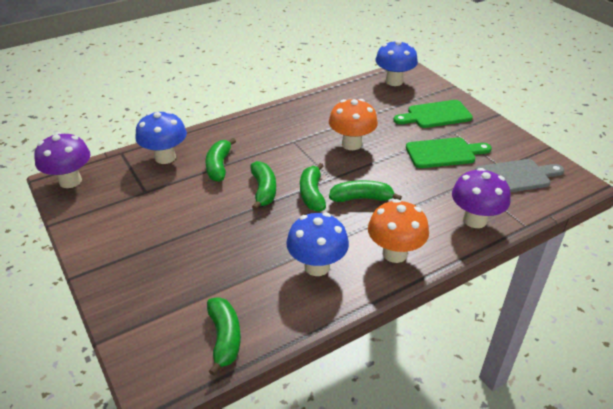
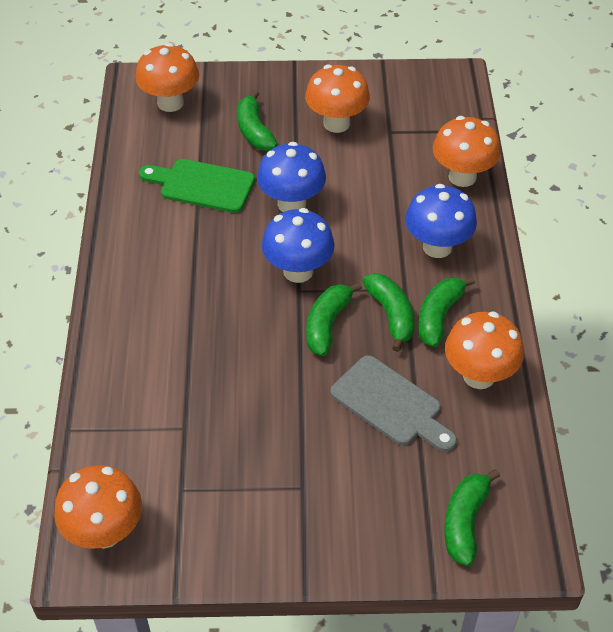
green cutting board: 2 -> 1
orange mushroom: 2 -> 5
purple mushroom: 2 -> 0

